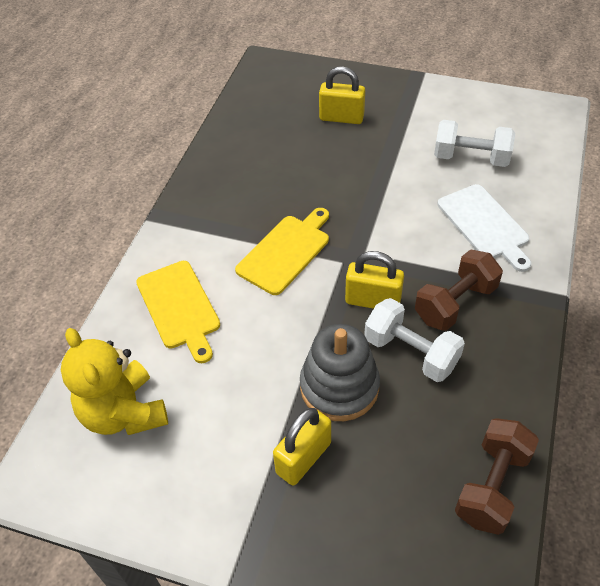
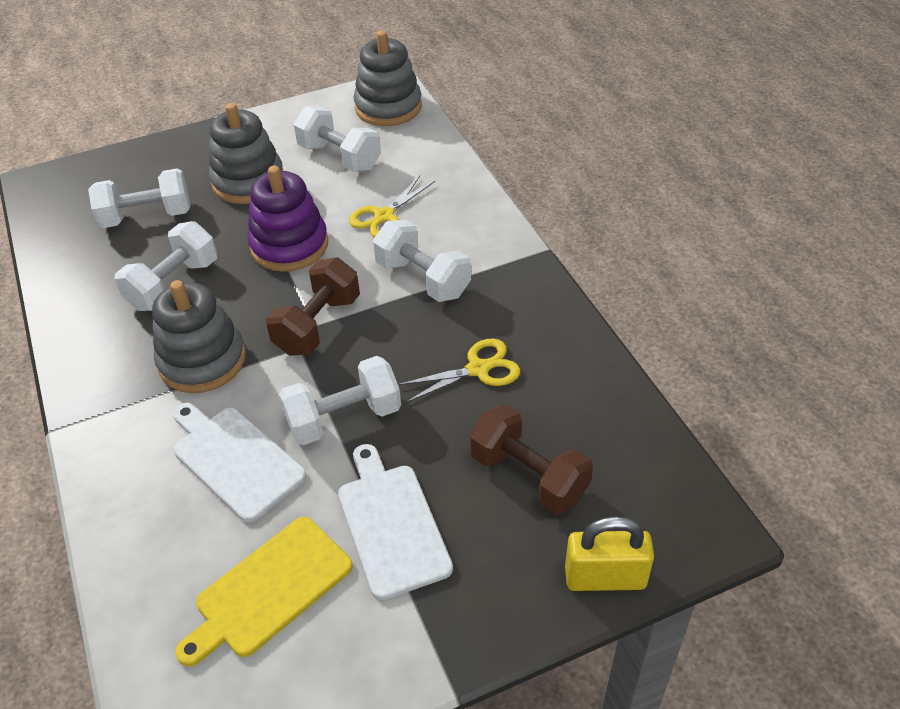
grey stacking toy: 1 -> 3
purple stacking toy: 0 -> 1
white cutting board: 1 -> 2
white dumbbell: 2 -> 5
yellow cutting board: 2 -> 1
yellow padlock: 3 -> 1
yellow scissors: 0 -> 2
yellow teddy bear: 1 -> 0

